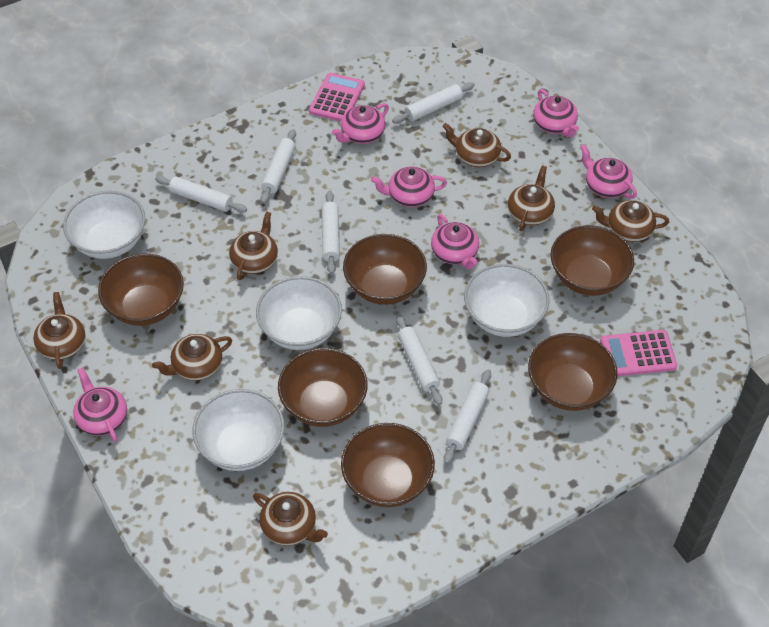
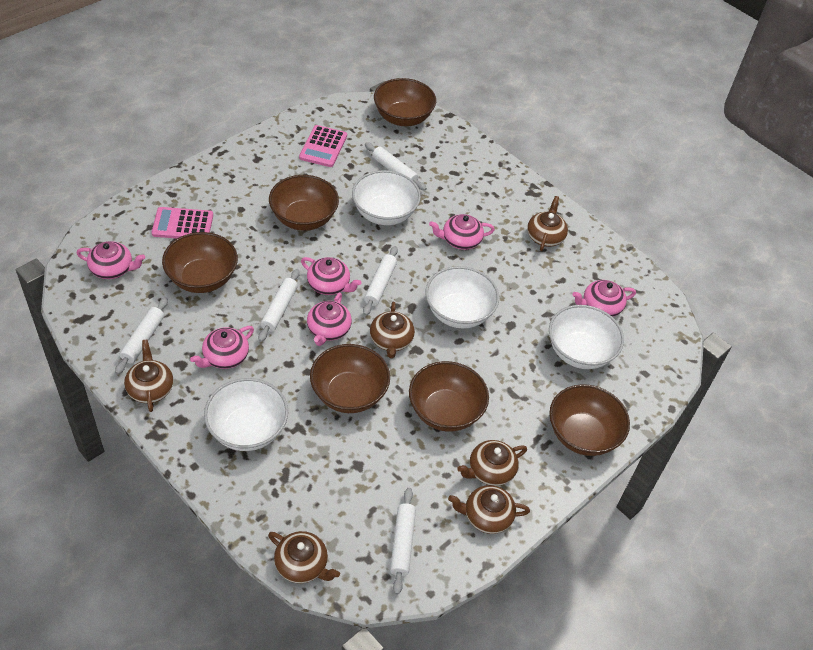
brown teapot: 7 -> 6
white rolling pin: 6 -> 5

